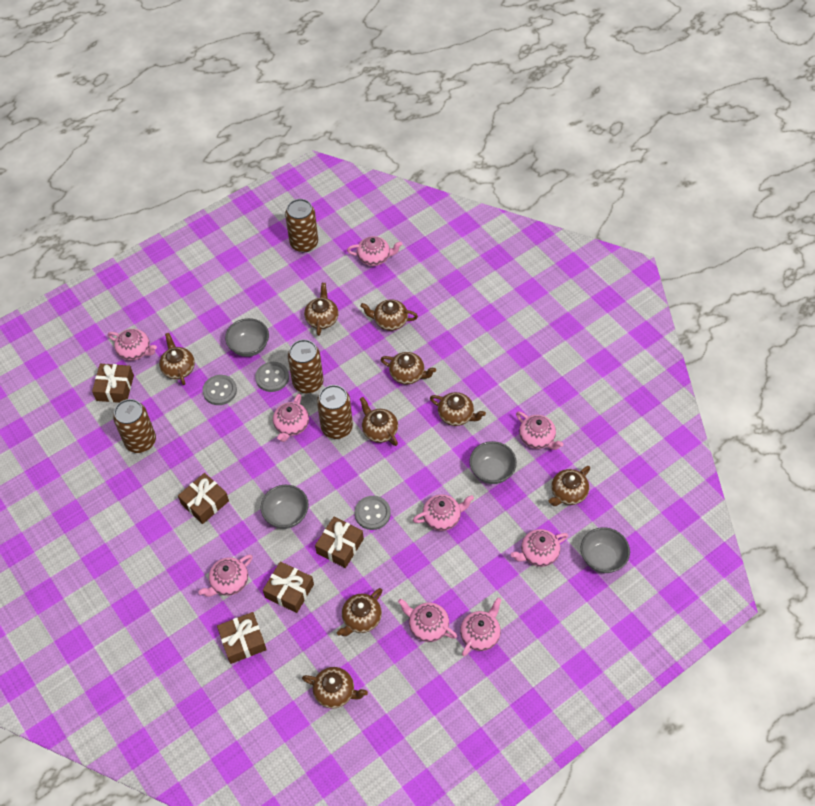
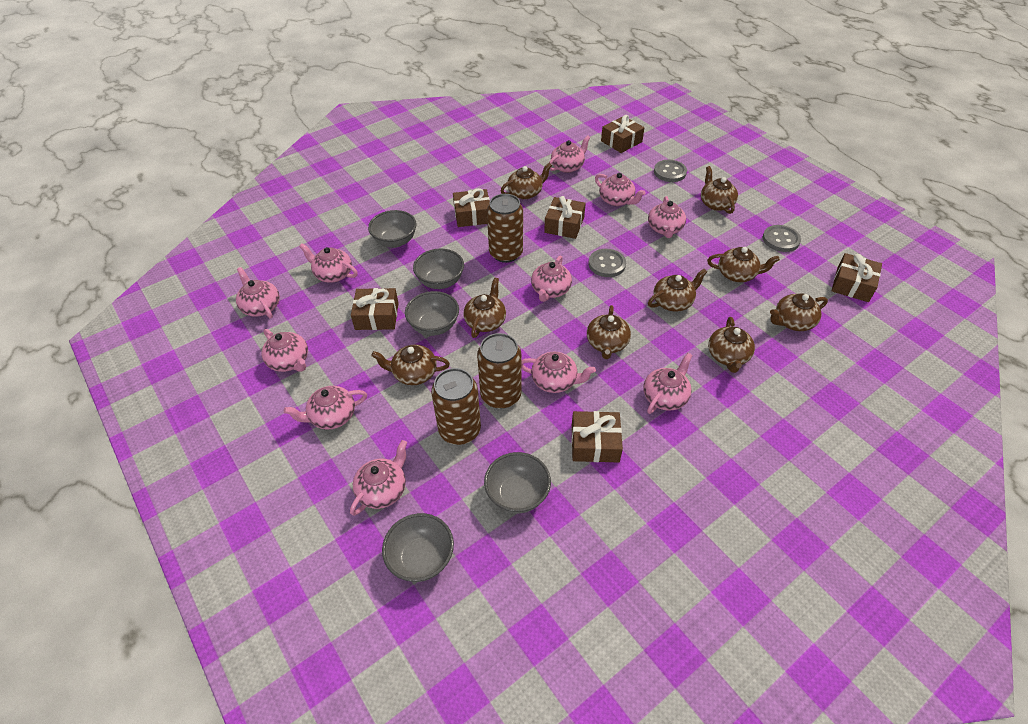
brown can: 4 -> 3
brown gift: 5 -> 6
grey bowl: 4 -> 5
pink teapot: 9 -> 11

